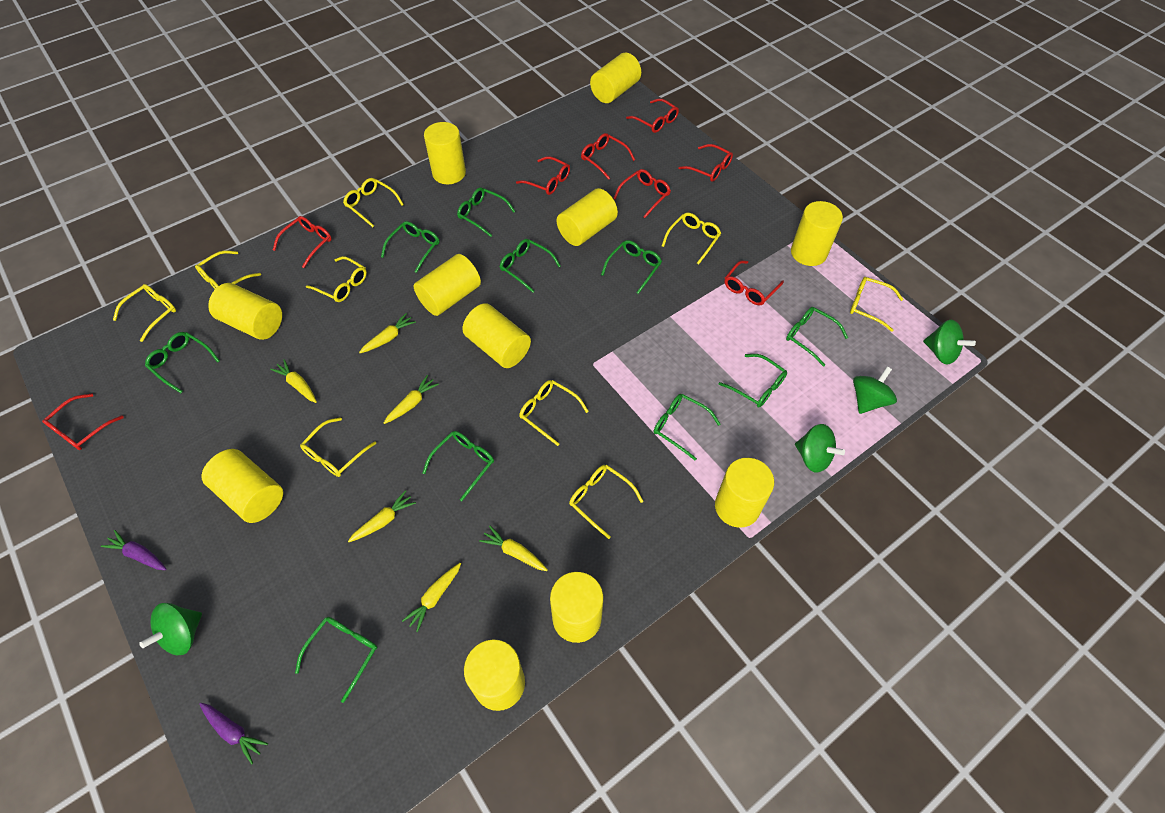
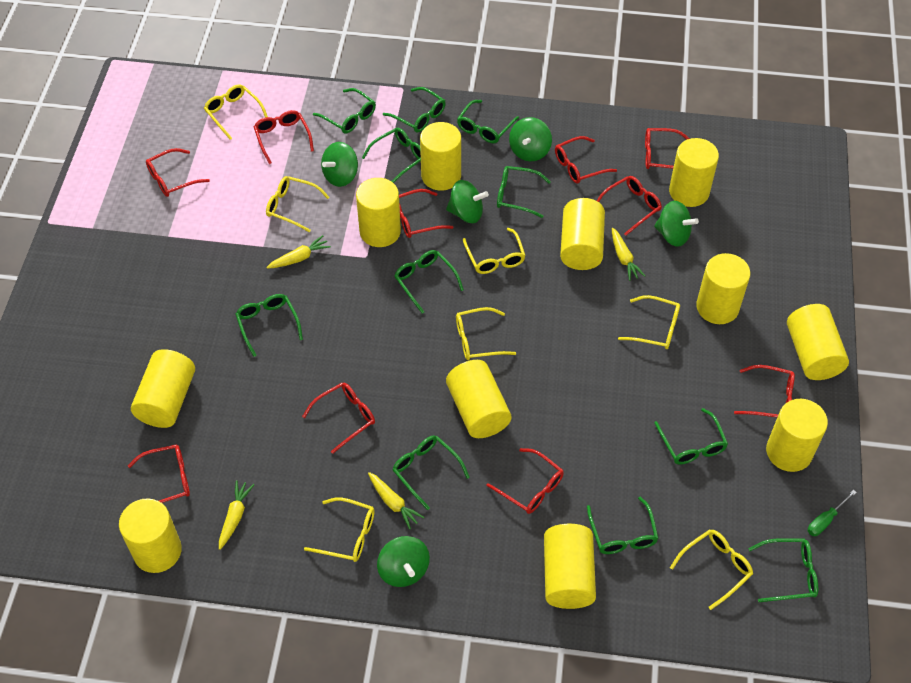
green glasses: 10 -> 11
green screwdriver: 0 -> 1
green spinning top: 4 -> 5
purple carrot: 2 -> 0
red glasses: 8 -> 10
yellow carrot: 6 -> 4
yellow glasses: 9 -> 7

